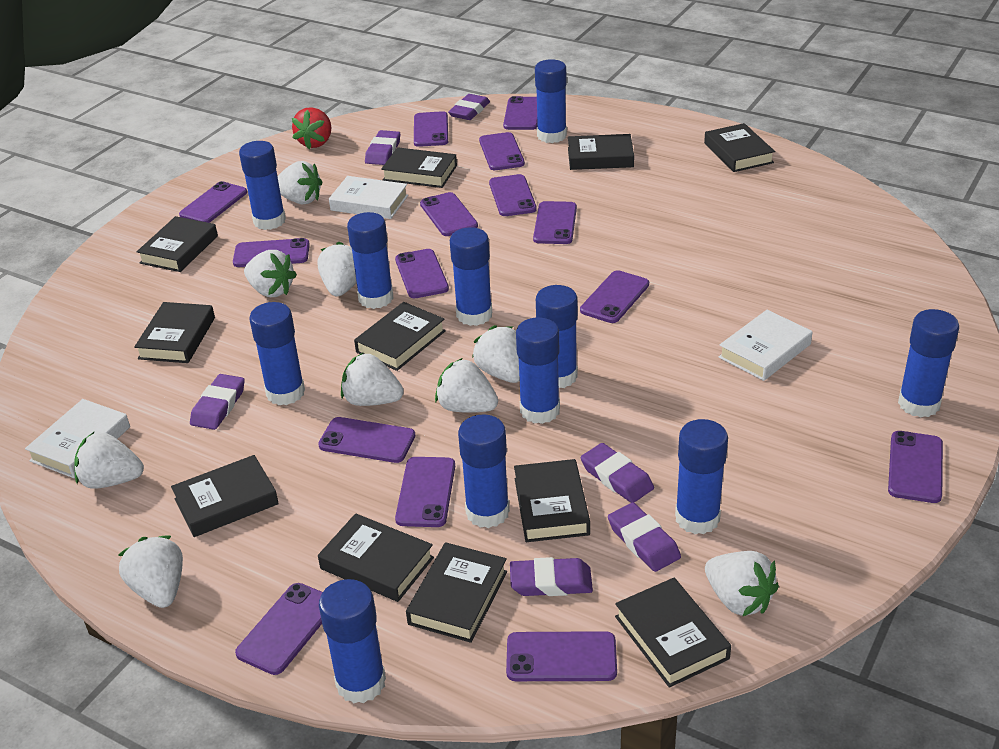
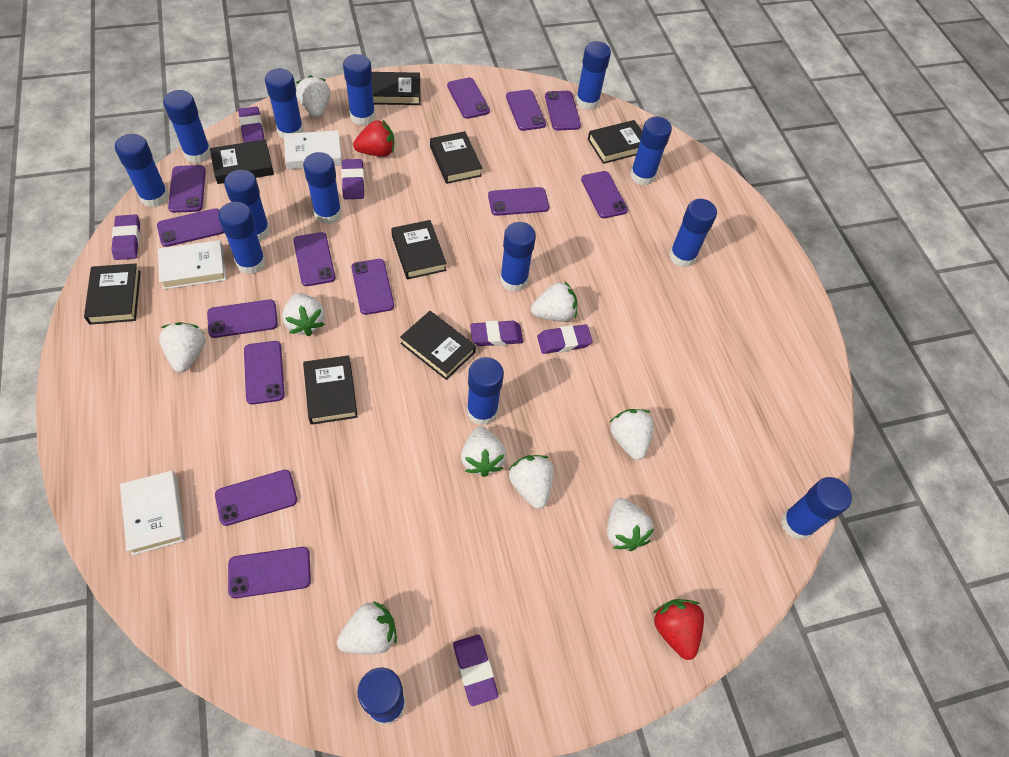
black book: 11 -> 8
blue glue stick: 11 -> 14
purple phone: 15 -> 13
red strawberry: 1 -> 2

